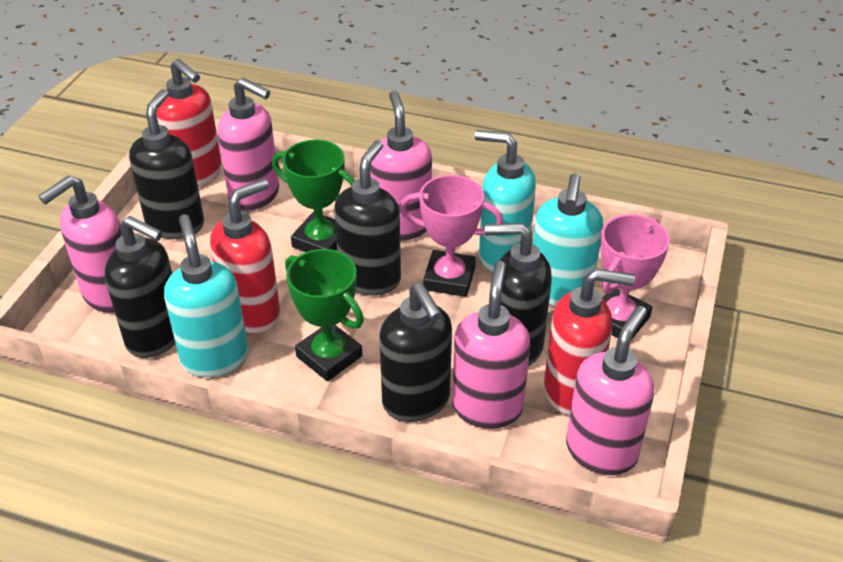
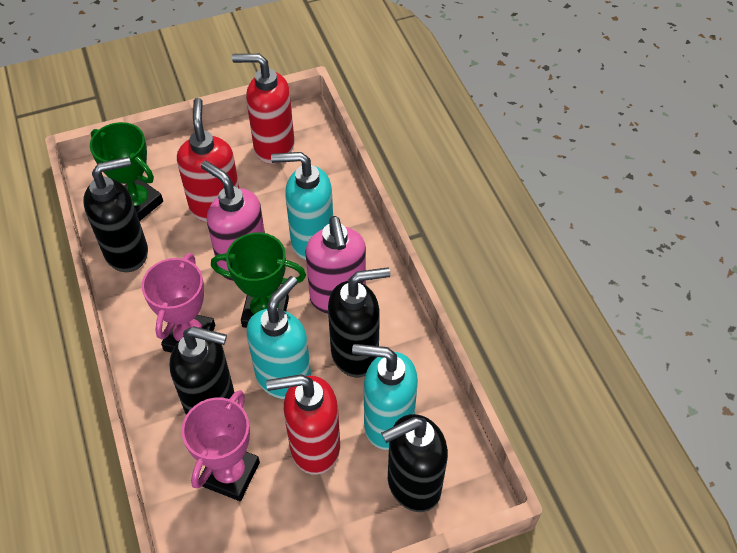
black soap dispenser: 5 -> 4
pink soap dispenser: 5 -> 2

